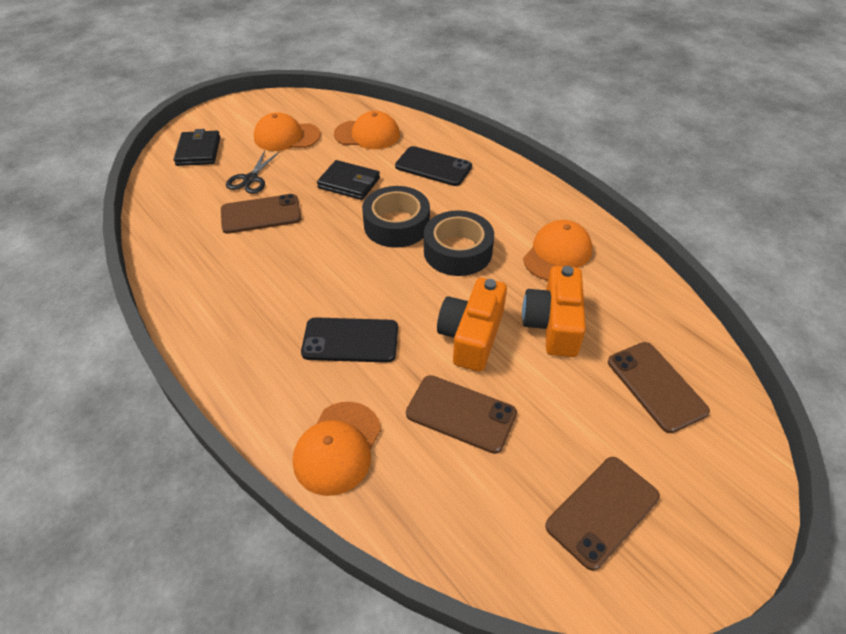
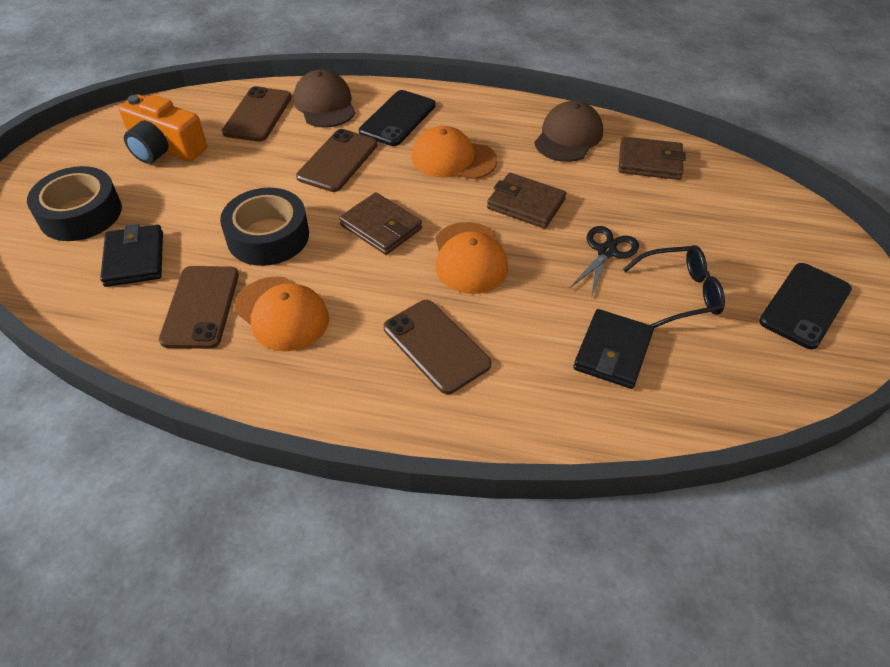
black glasses: 0 -> 1
brown cap: 0 -> 2
brown wallet: 0 -> 3
orange camera: 2 -> 1
orange cap: 4 -> 3

